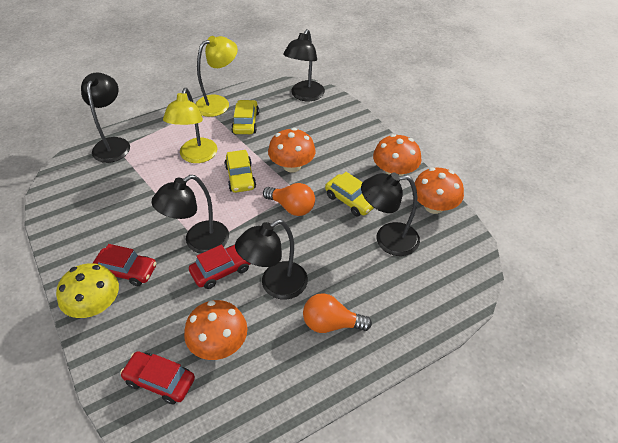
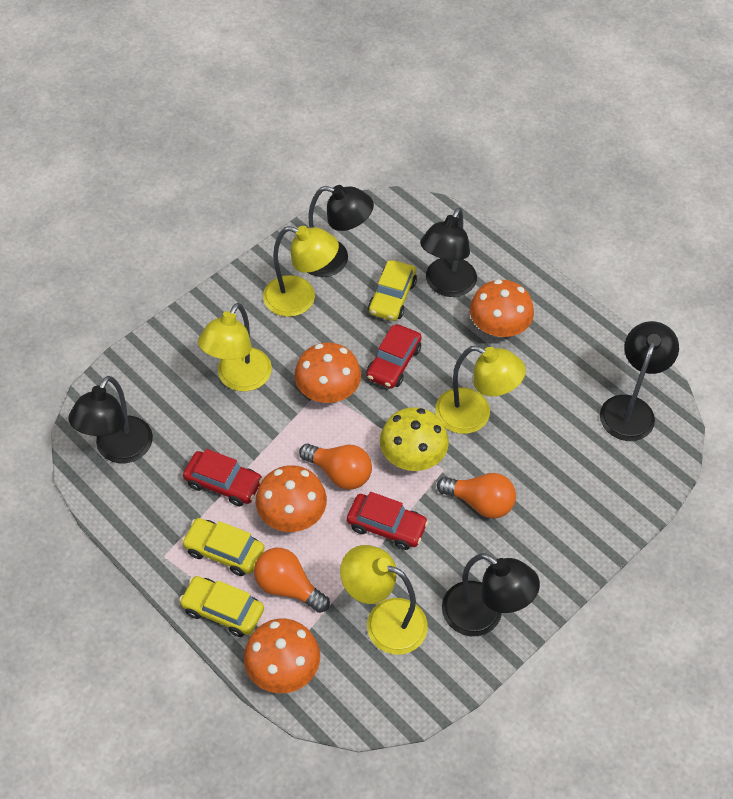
orange light bulb: 2 -> 3
yellow lamp: 2 -> 4

